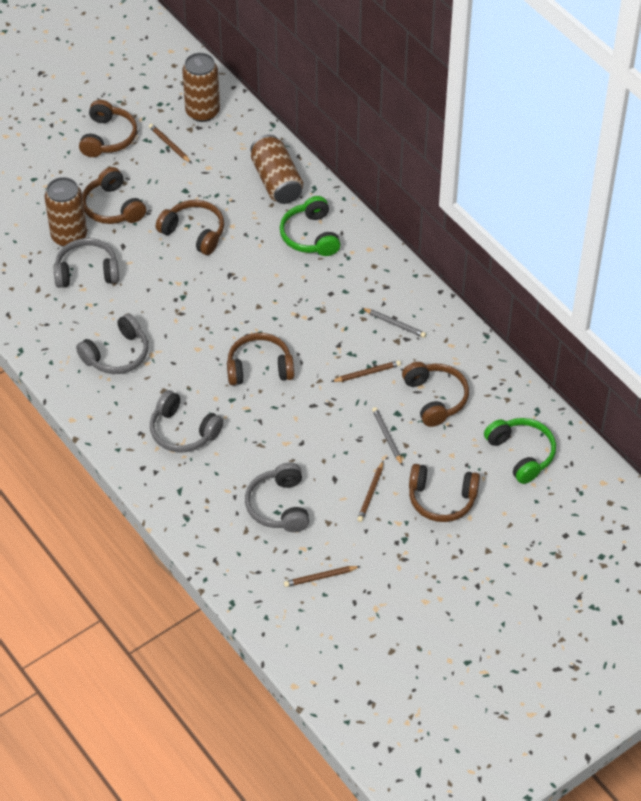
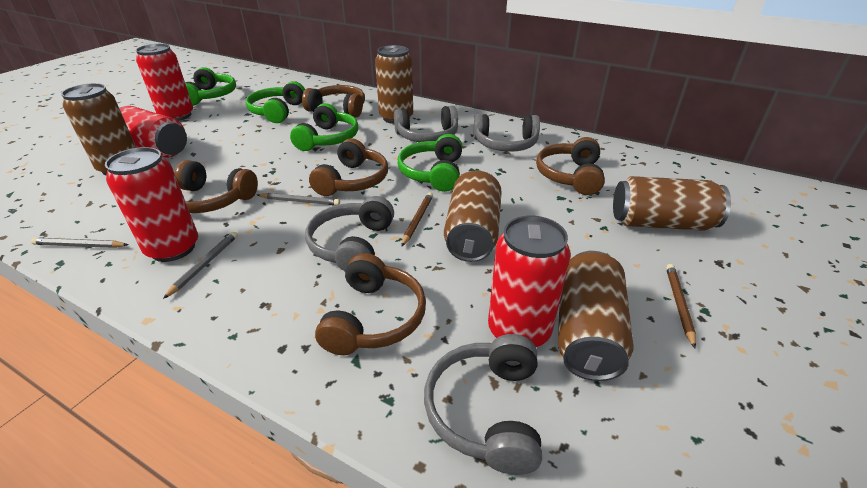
brown can: 3 -> 5
brown headphones: 6 -> 5
brown pencil: 4 -> 2
green headphones: 2 -> 4
grey pencil: 2 -> 3
red can: 0 -> 4

